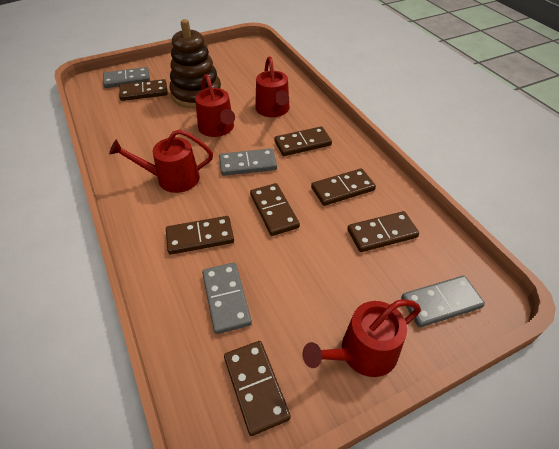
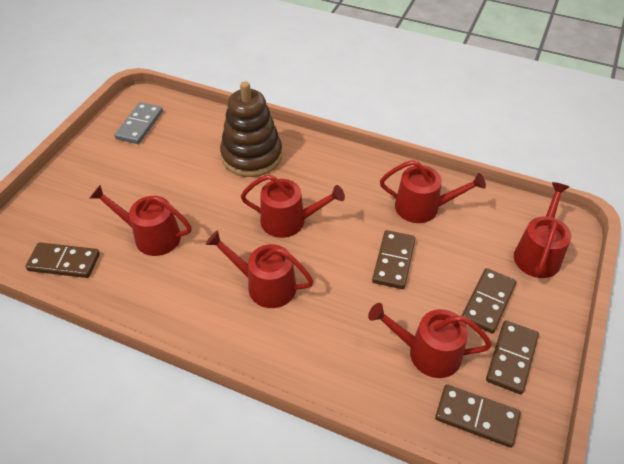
brown domino: 7 -> 5
grey domino: 4 -> 1
red watering can: 4 -> 6

